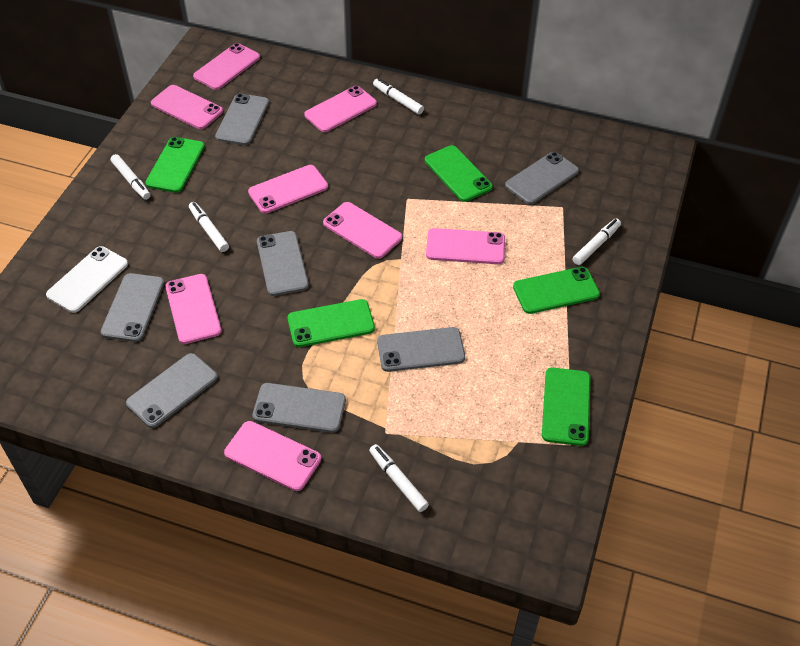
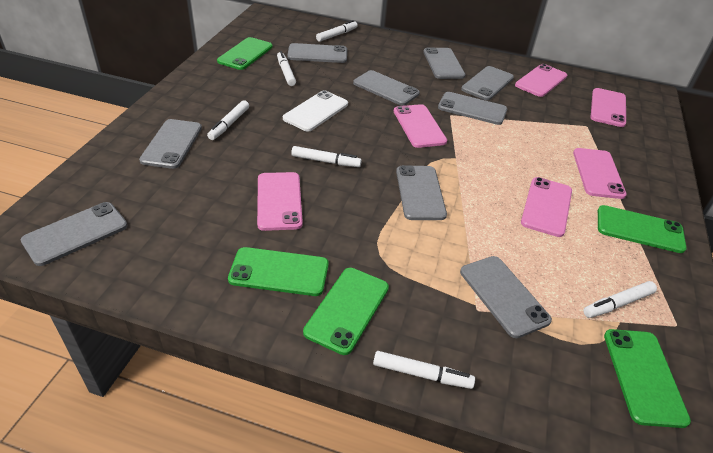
grey phone: 7 -> 9
pink phone: 8 -> 6
white marker: 5 -> 6

